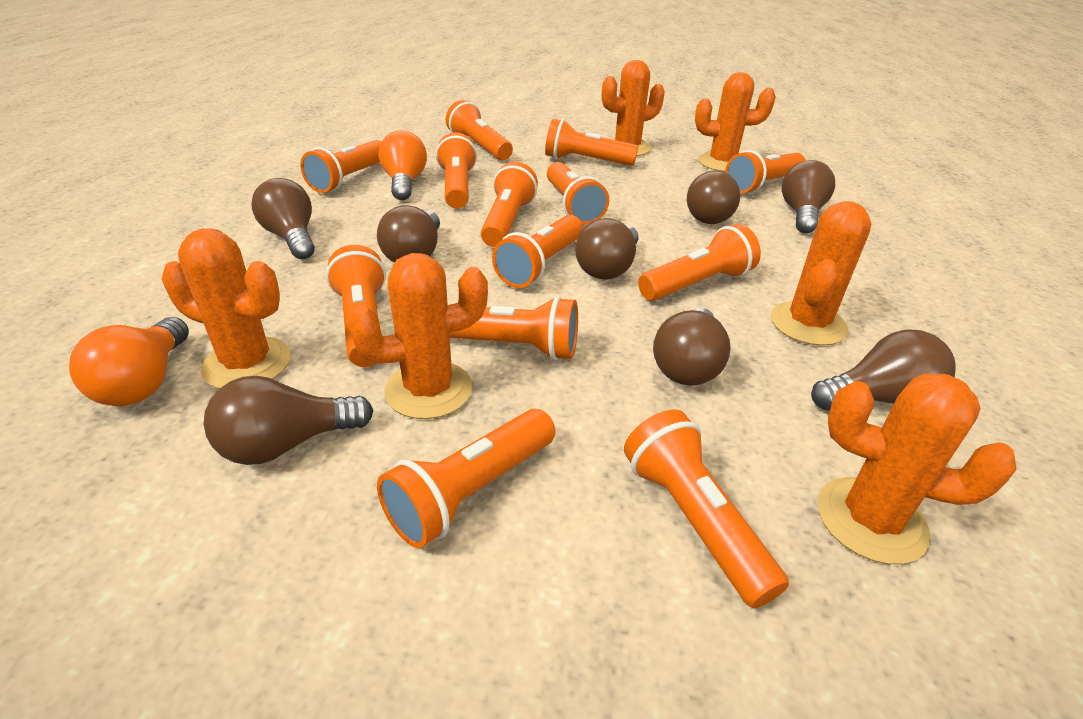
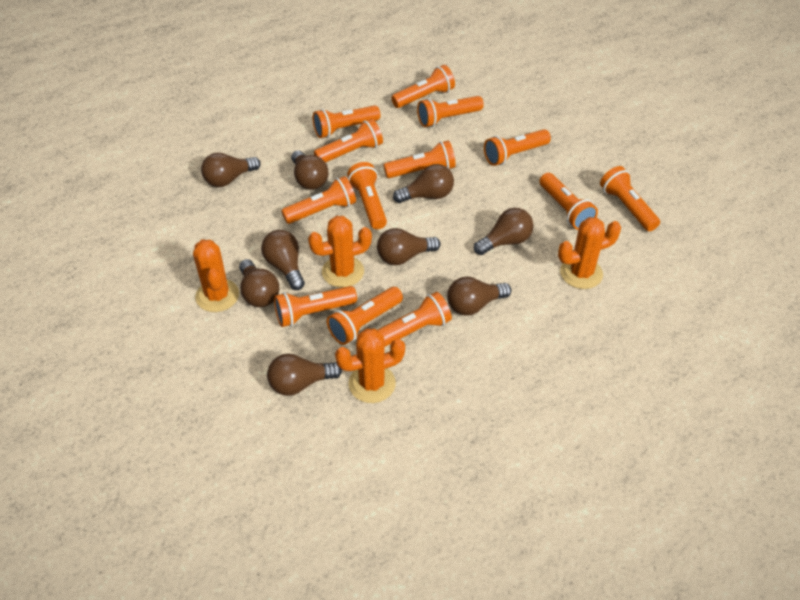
brown light bulb: 8 -> 9
orange cactus: 6 -> 4
orange light bulb: 2 -> 0

